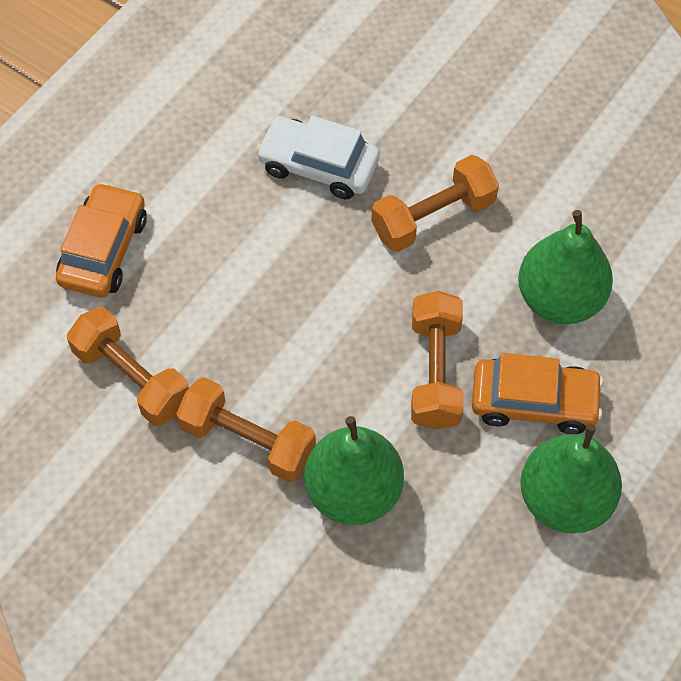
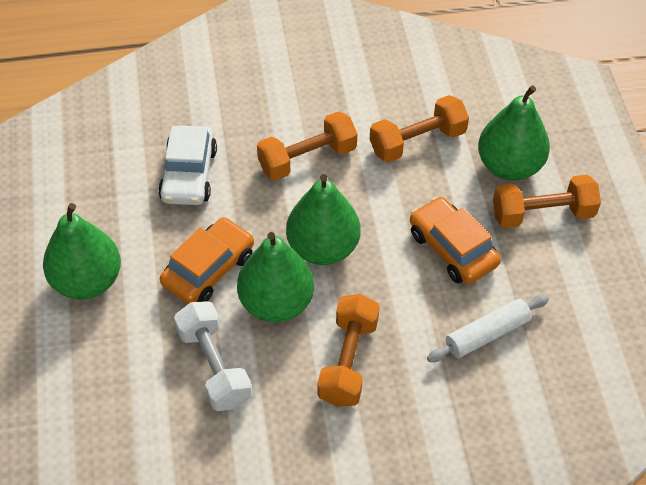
green pear: 3 -> 4
white dumbbell: 0 -> 1
white rolling pin: 0 -> 1

